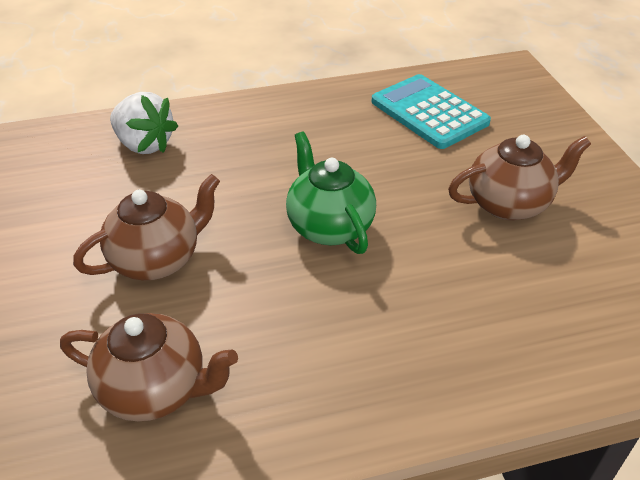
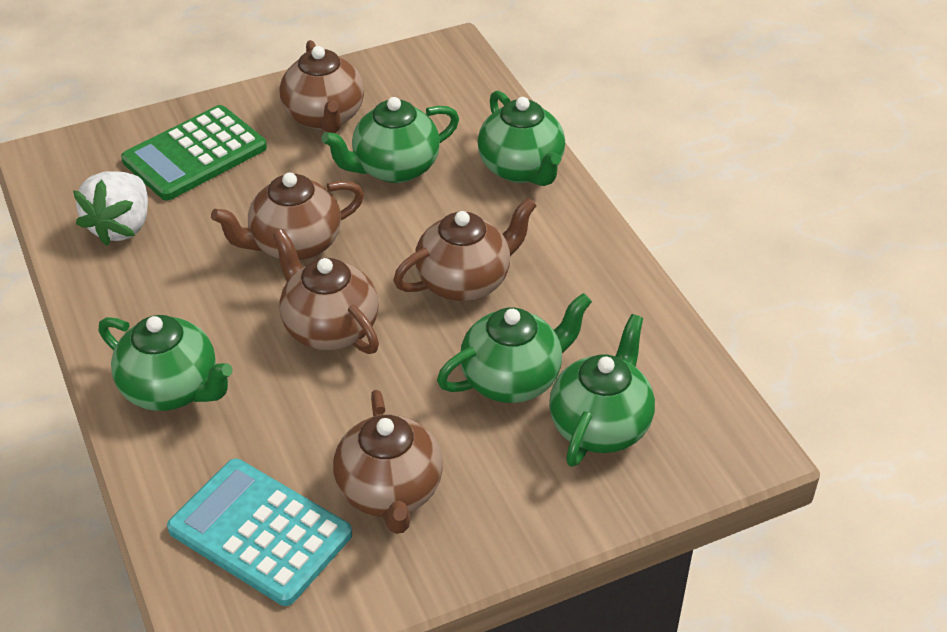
brown teapot: 3 -> 5
green calculator: 0 -> 1
green teapot: 1 -> 5

